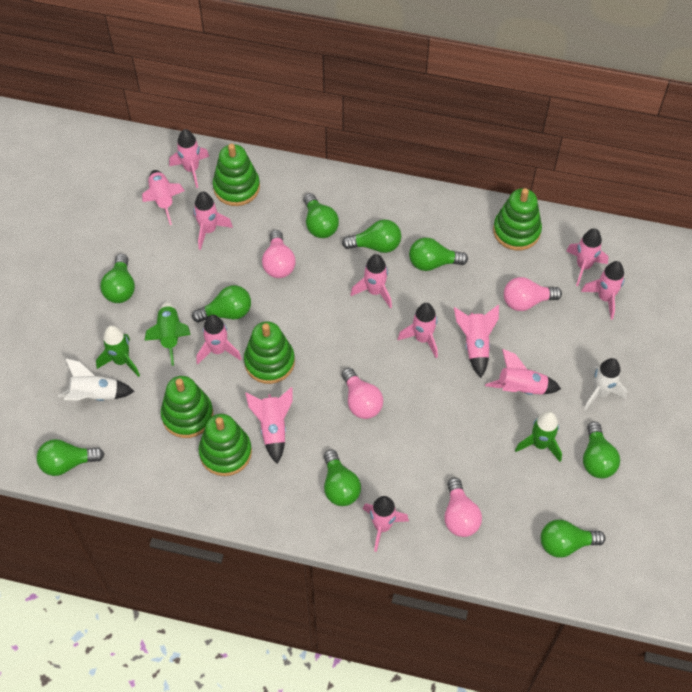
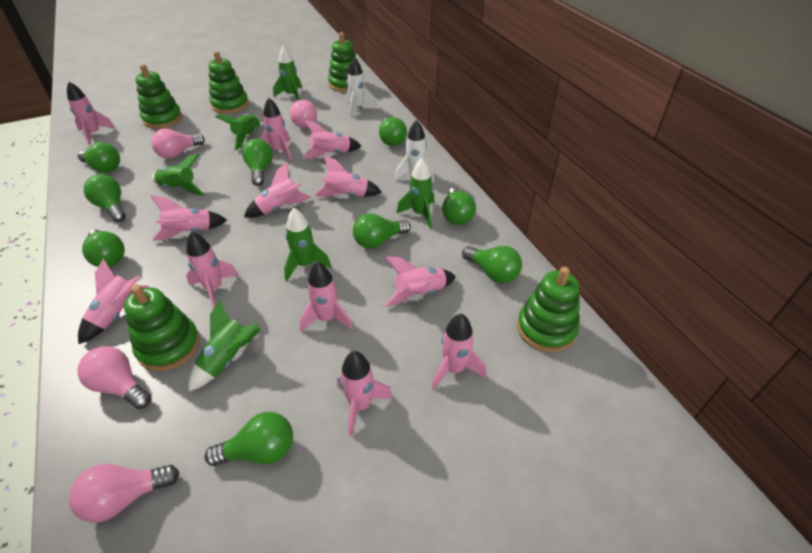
green rocket: 3 -> 6

